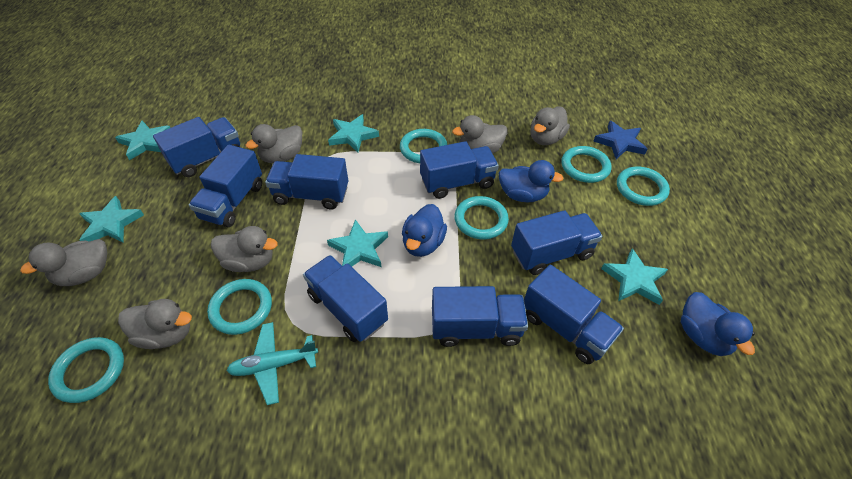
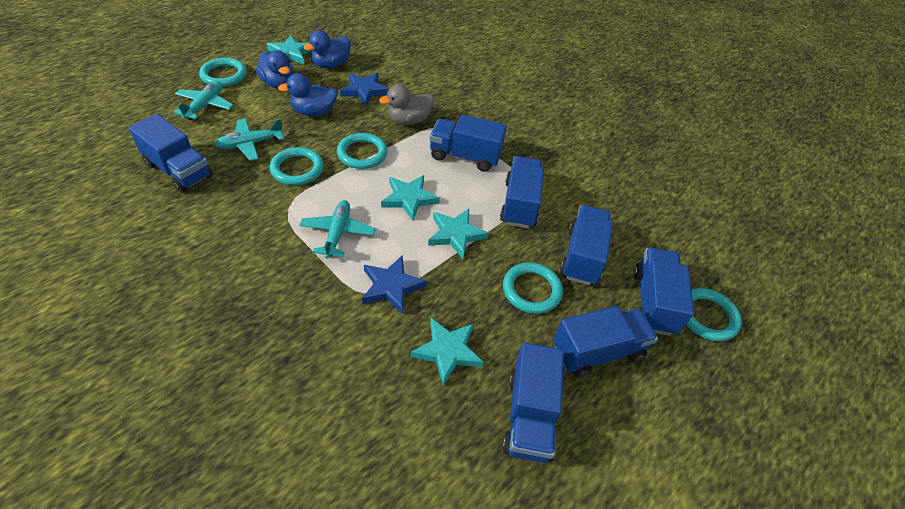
blue star: 1 -> 2
blue truck: 8 -> 7
grey duck: 6 -> 1
turquoise plane: 1 -> 3
turquoise ring: 6 -> 5
turquoise star: 5 -> 4

